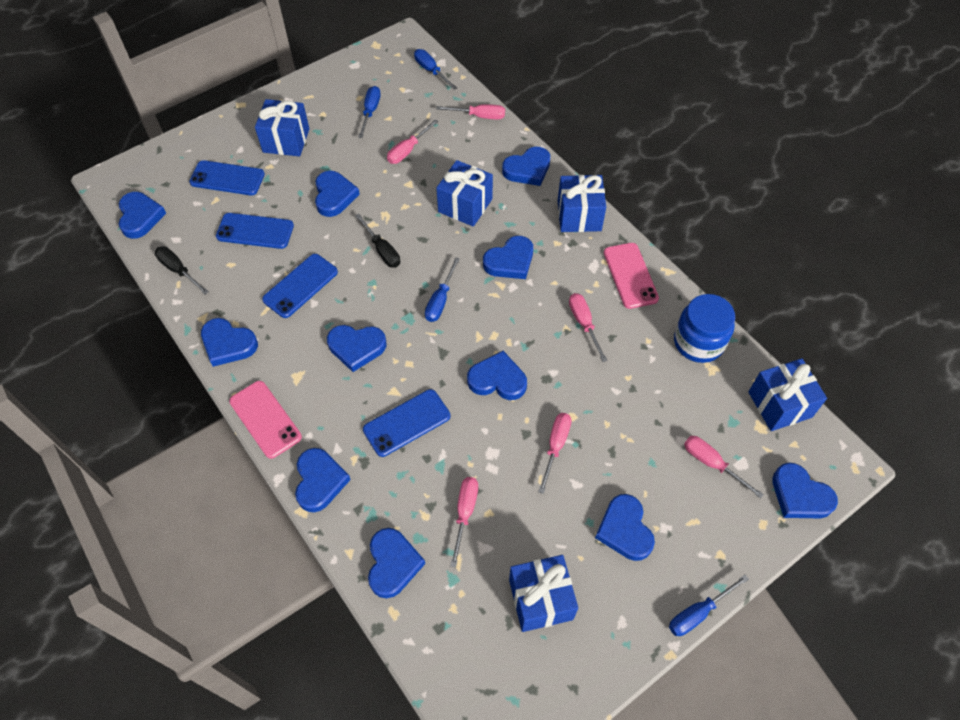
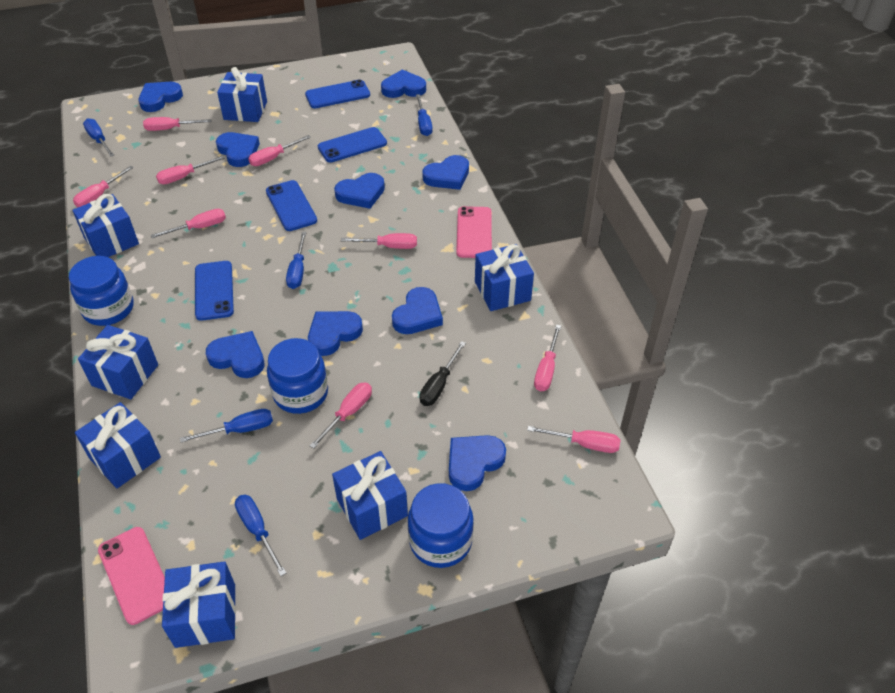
black screwdriver: 2 -> 1
blue gift: 5 -> 7
blue heart: 11 -> 9
blue jar: 1 -> 3
blue screwdriver: 4 -> 5
pink screwdriver: 6 -> 9

